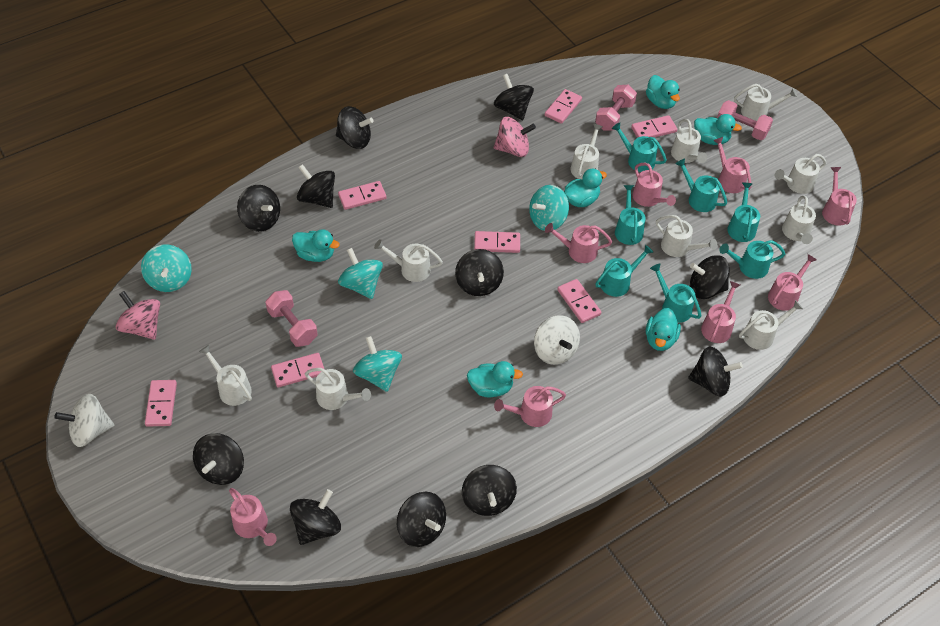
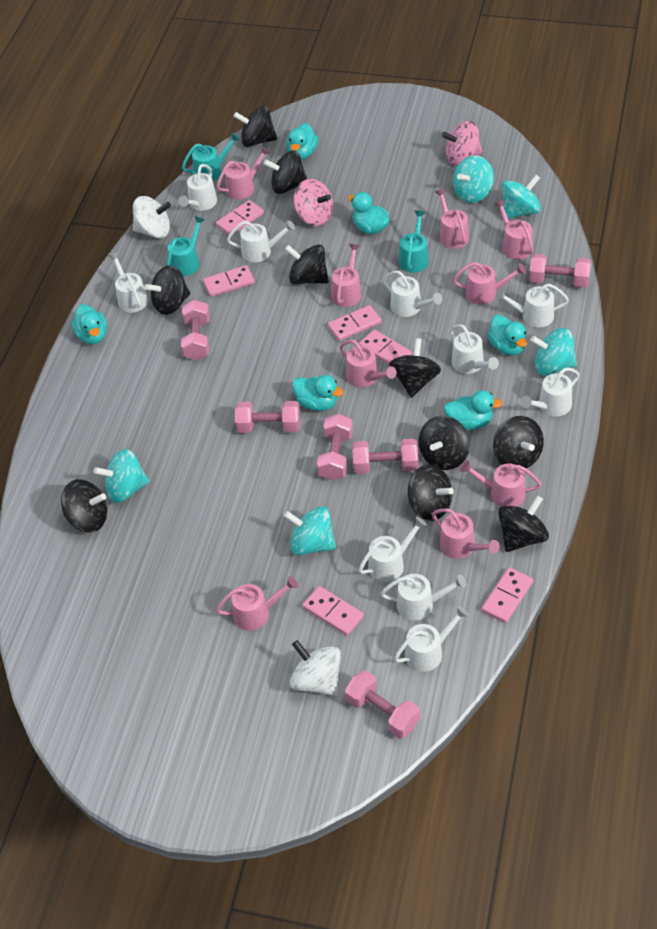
black spinning top: 11 -> 10
pink domino: 7 -> 6
pink dumbbell: 3 -> 6
pink watering can: 8 -> 9
turquoise spinning top: 4 -> 5
turquoise watering can: 7 -> 3

